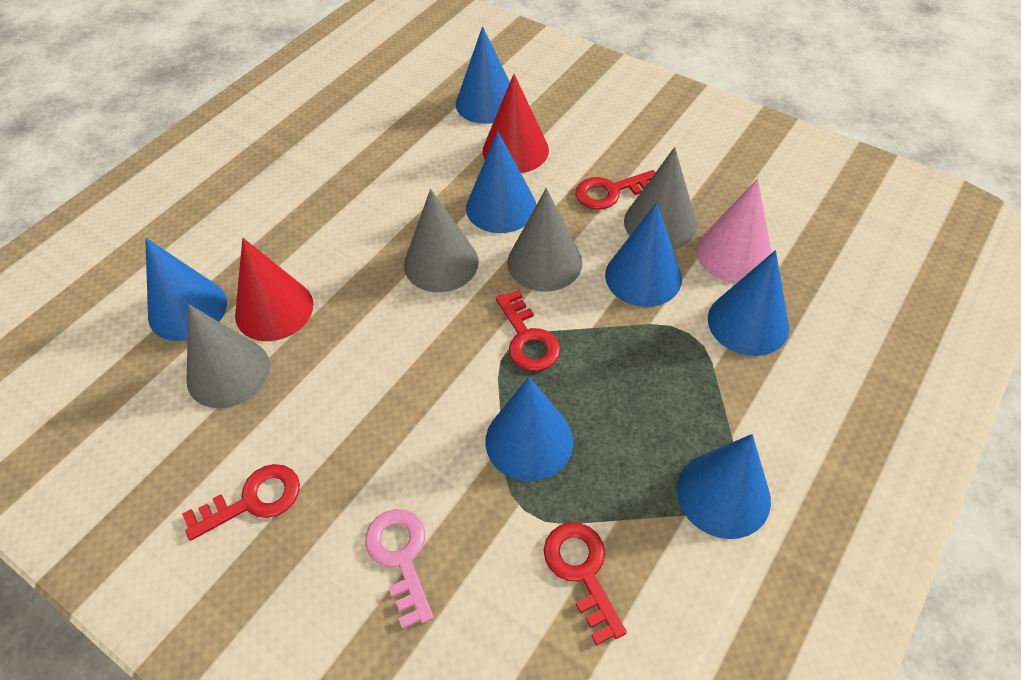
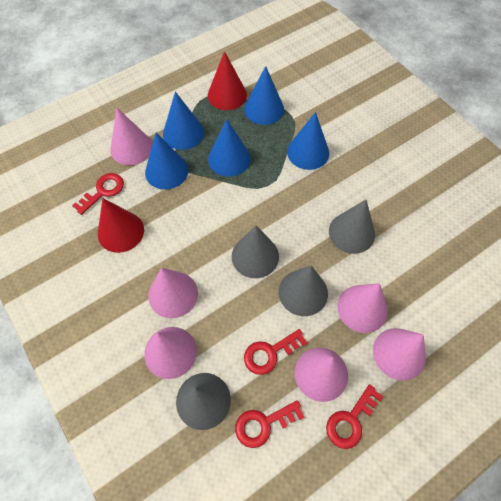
blue cone: 7 -> 5
pink cone: 1 -> 6
pink key: 1 -> 0

